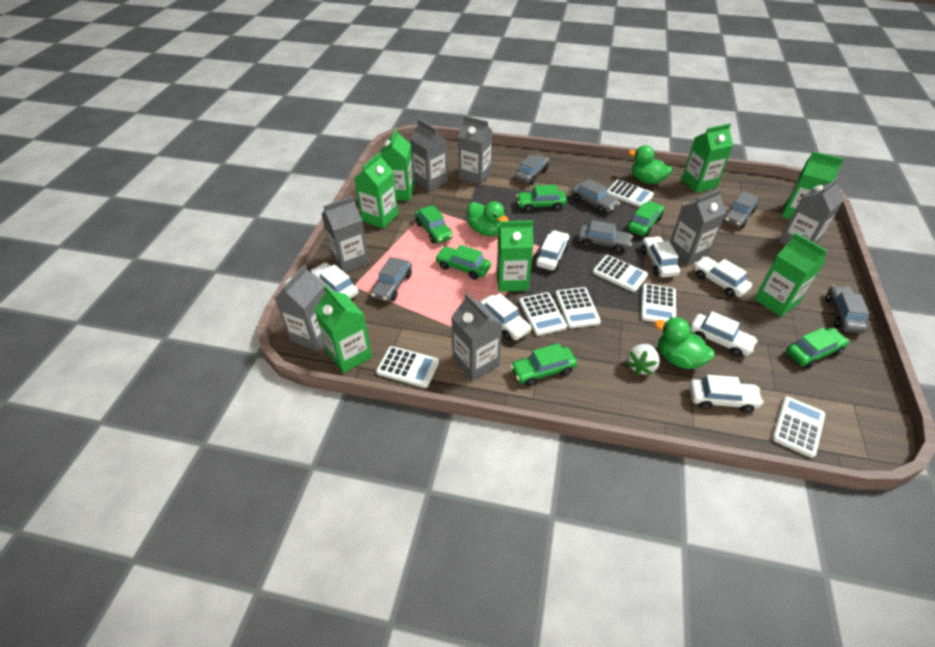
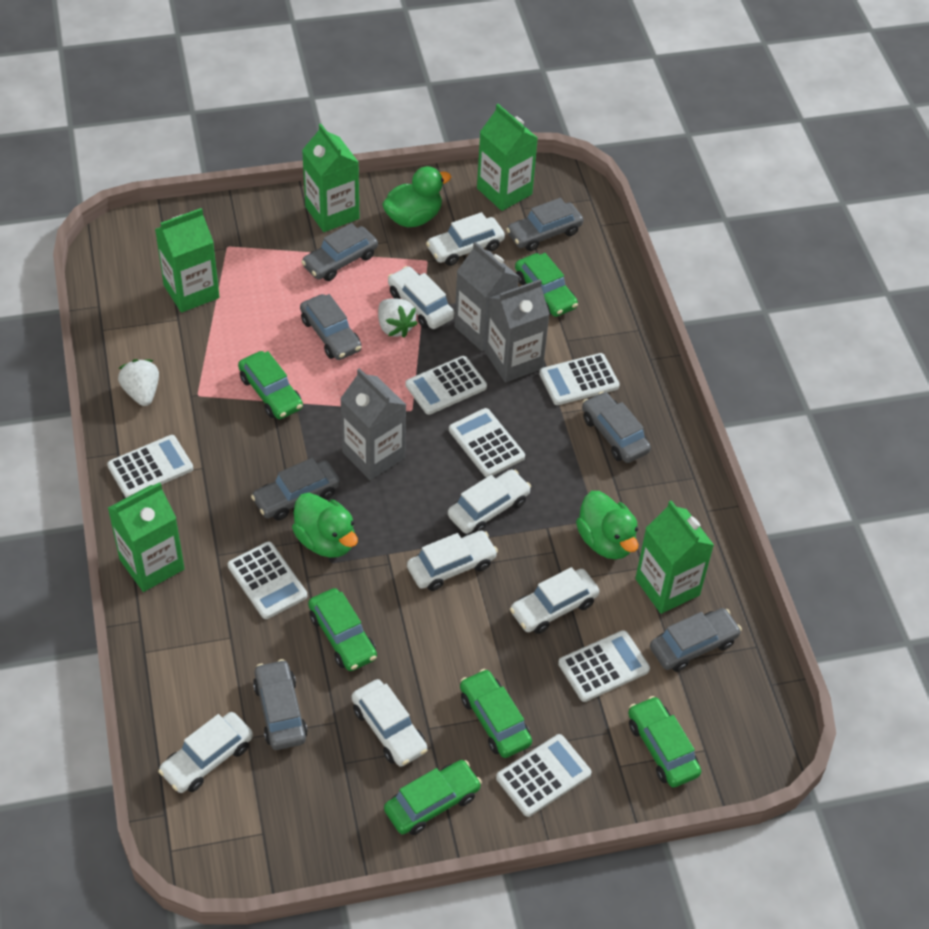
green carton: 7 -> 5
grey car: 6 -> 7
grey carton: 7 -> 3
white strawberry: 1 -> 2

